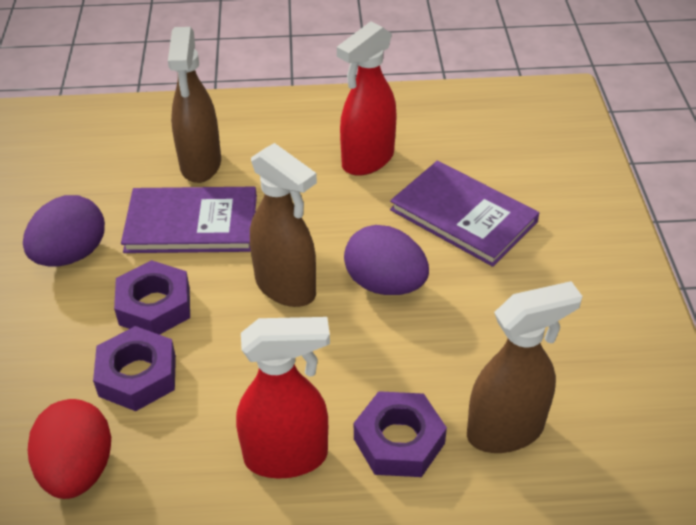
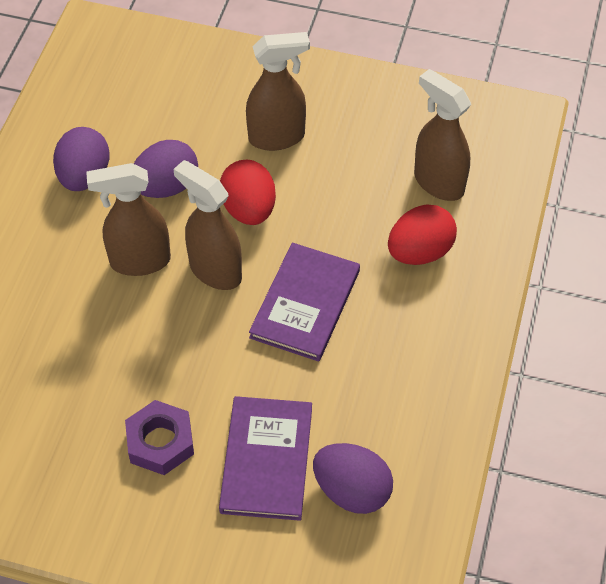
brown spray bottle: 3 -> 4
purple egg: 2 -> 3
purple nut: 3 -> 1
red egg: 1 -> 2
red spray bottle: 2 -> 0

